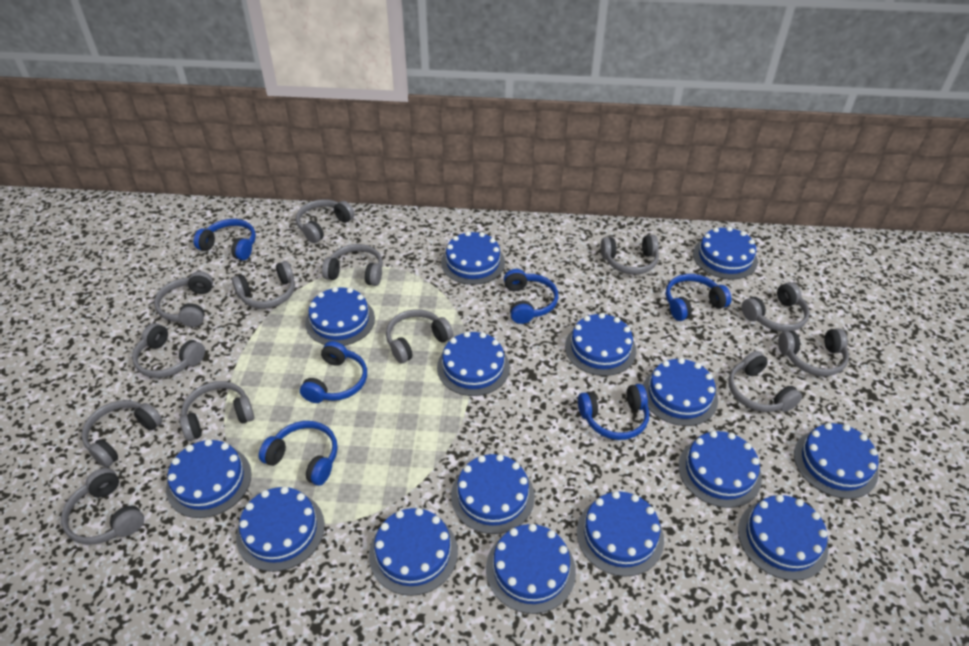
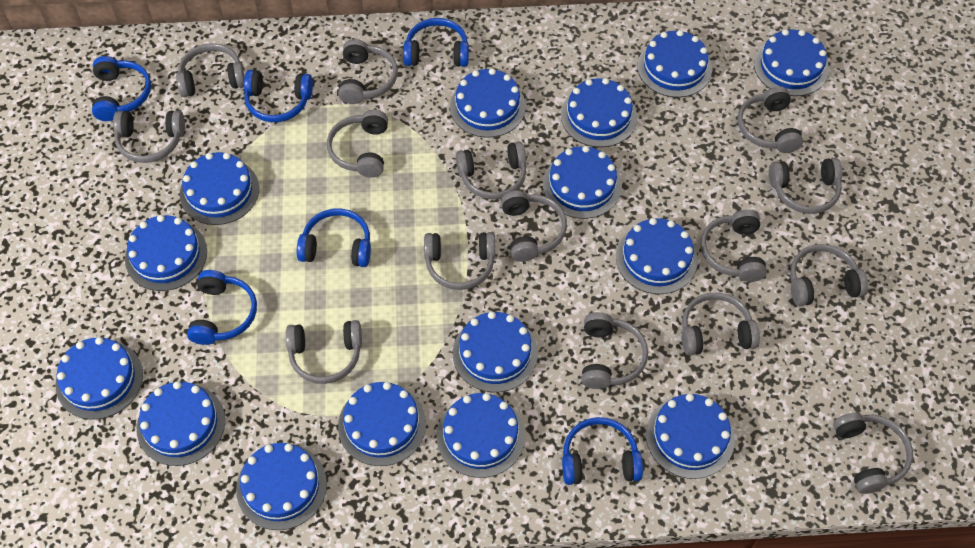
grey headphones: 13 -> 15

